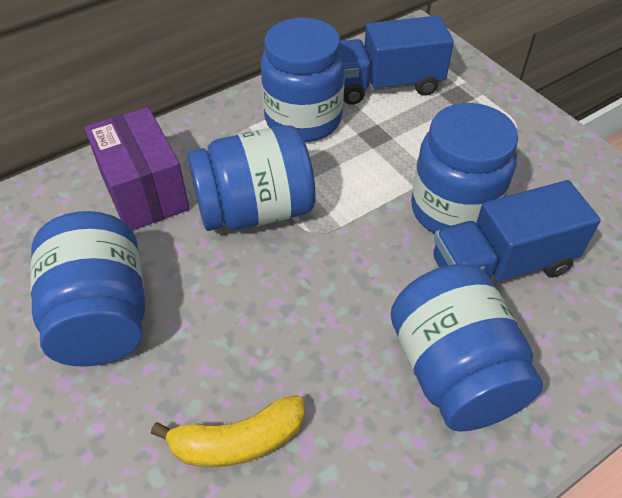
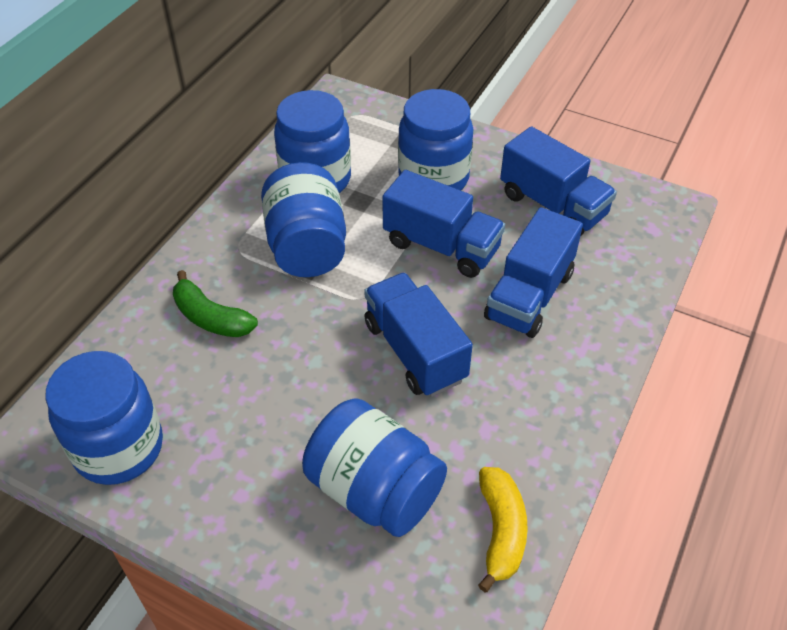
blue truck: 2 -> 4
green banana: 0 -> 1
purple box: 1 -> 0

